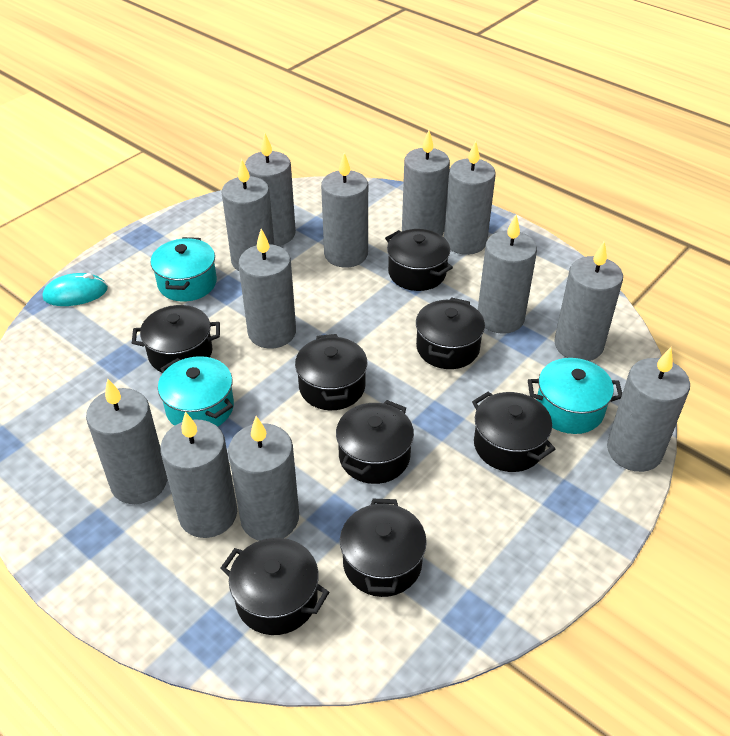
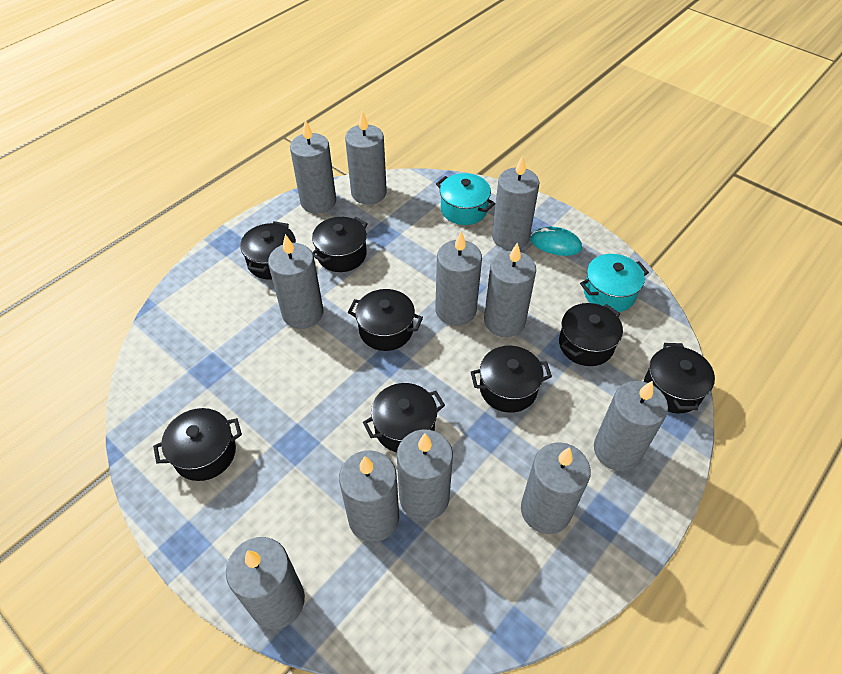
grey candle: 12 -> 11
turquoise pot: 3 -> 2

